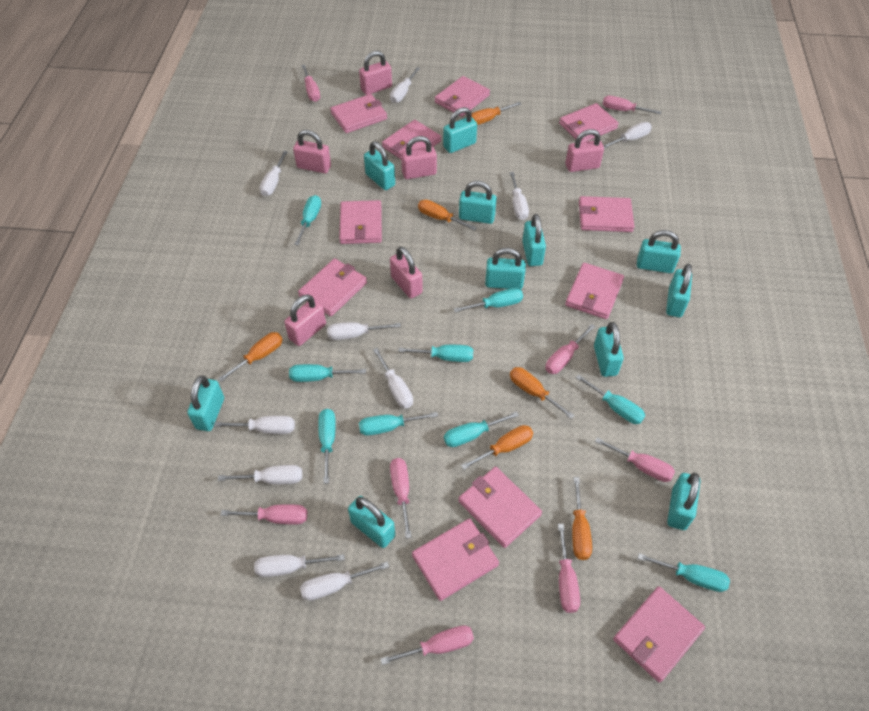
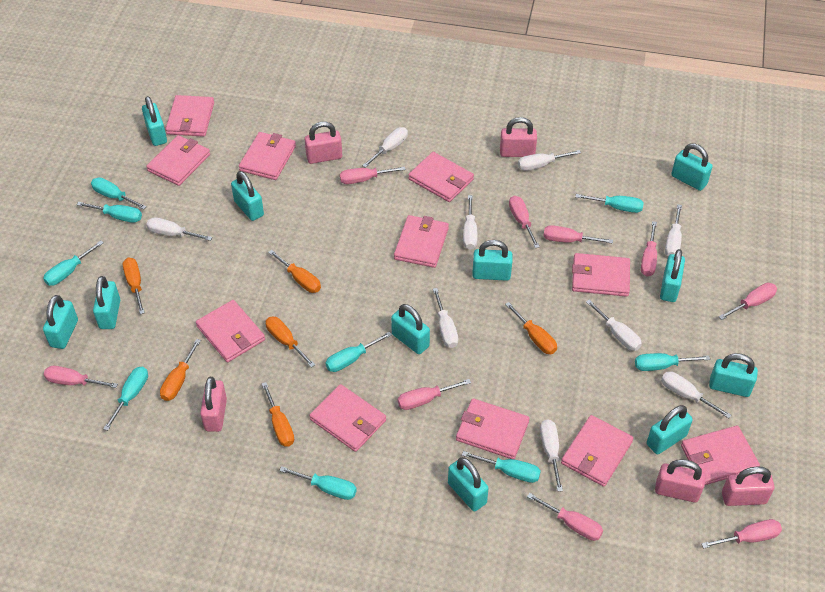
pink padlock: 6 -> 5
pink screwdriver: 8 -> 9
white screwdriver: 10 -> 9

